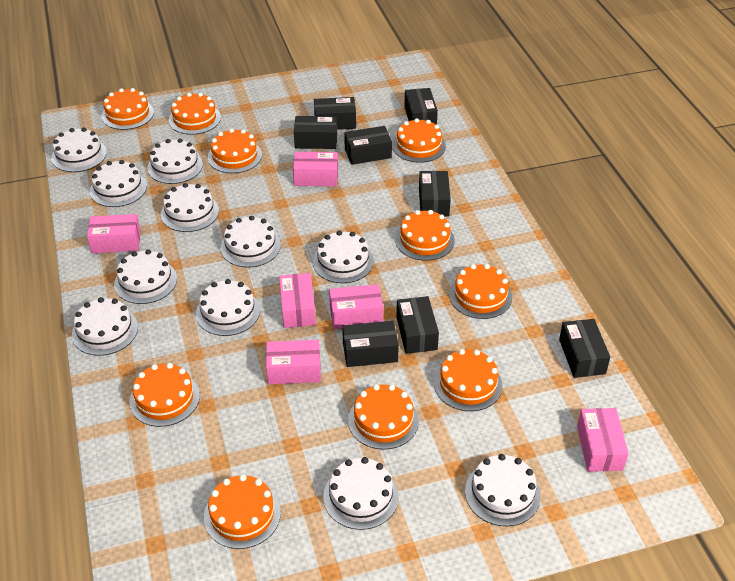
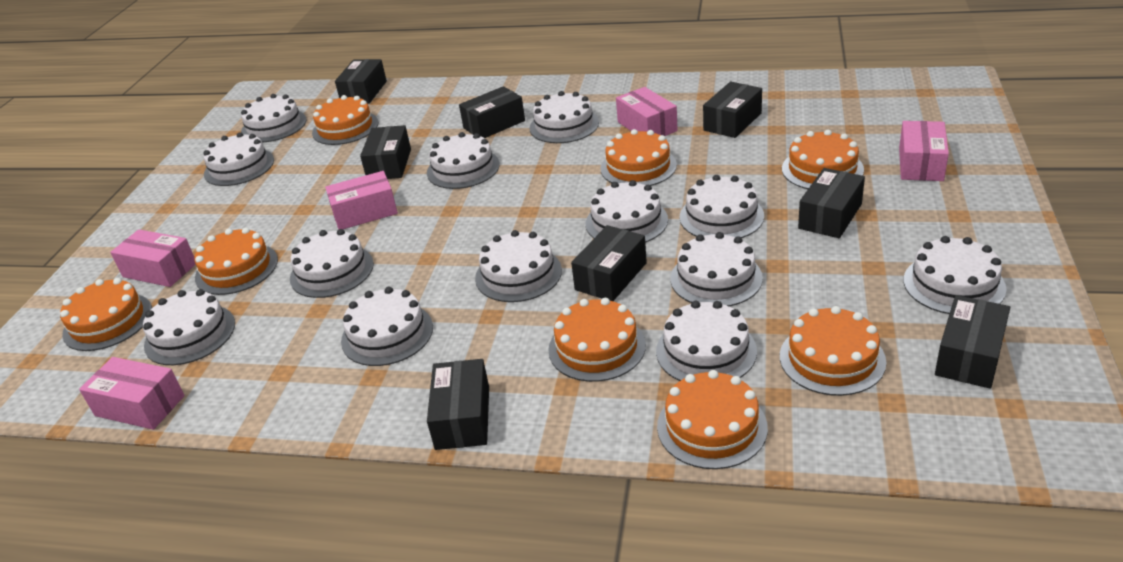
orange cake: 10 -> 8
pink box: 6 -> 5
white cake: 11 -> 13

